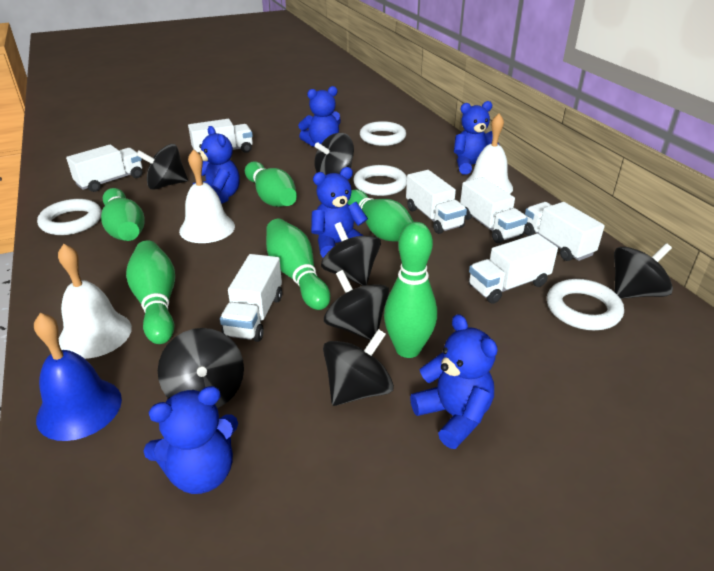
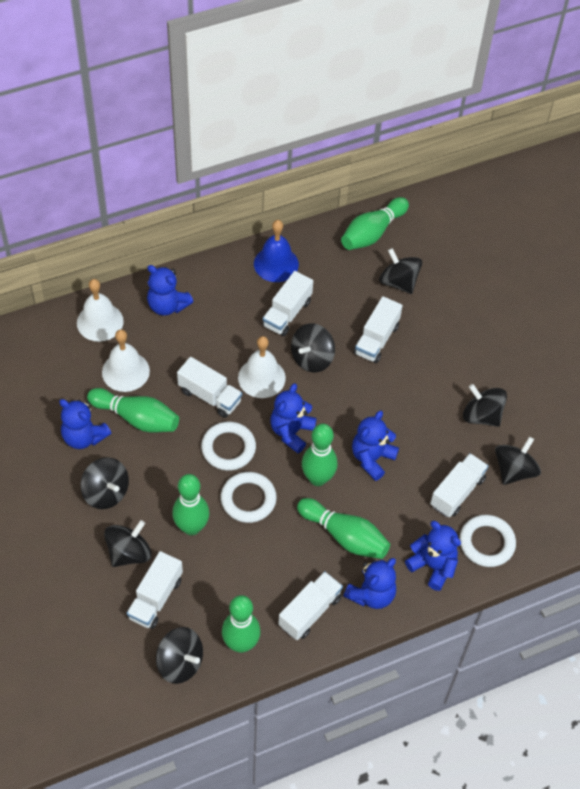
white ring: 4 -> 3
white truck: 7 -> 6

